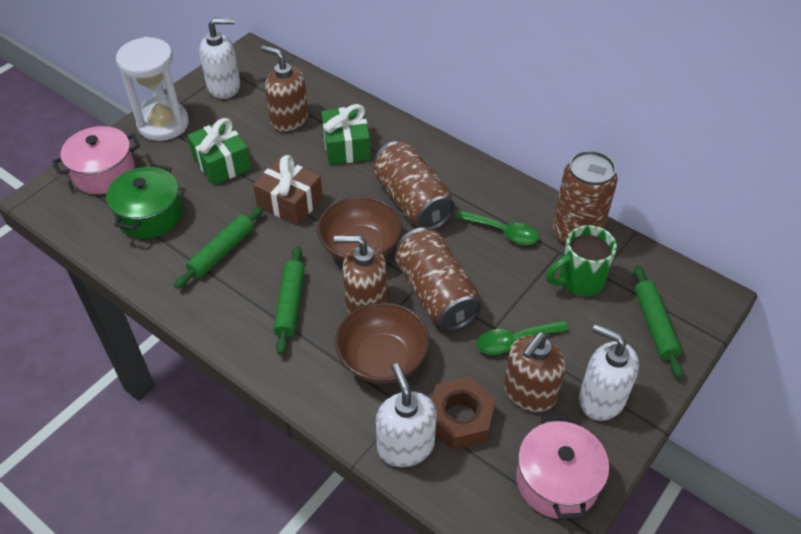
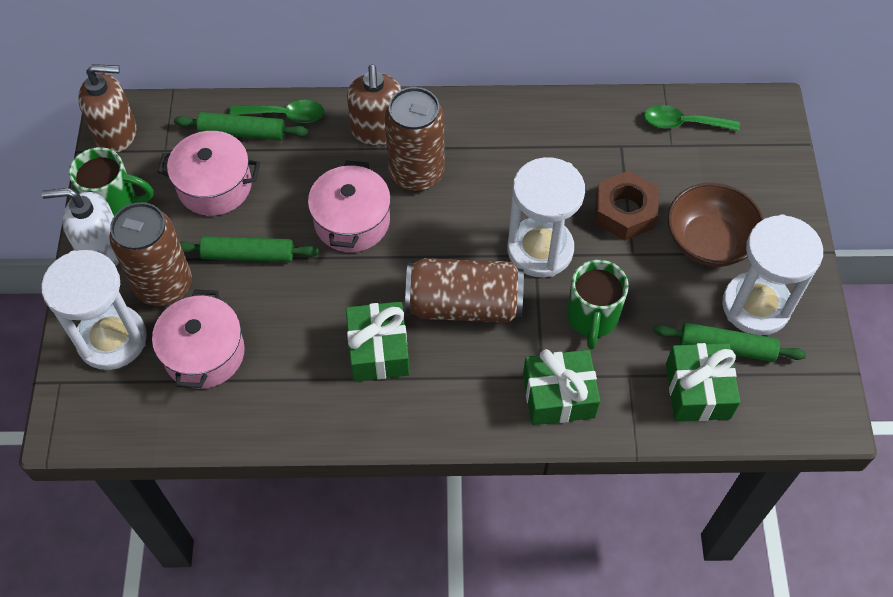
brown bowl: 2 -> 1
brown gift: 1 -> 0
brown soap dispenser: 3 -> 2
green gift: 2 -> 3
green mug: 1 -> 2
green pot: 1 -> 0
pink pot: 2 -> 3
white hourglass: 1 -> 3
white soap dispenser: 3 -> 1

